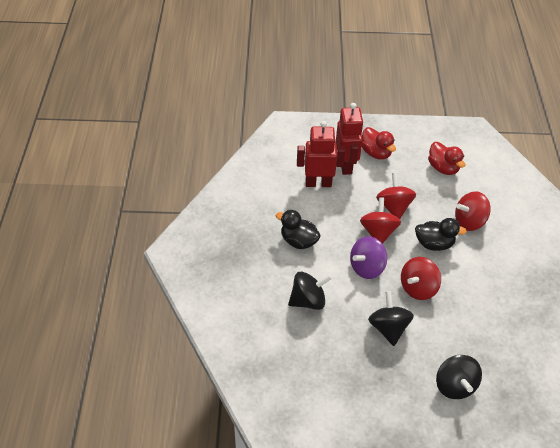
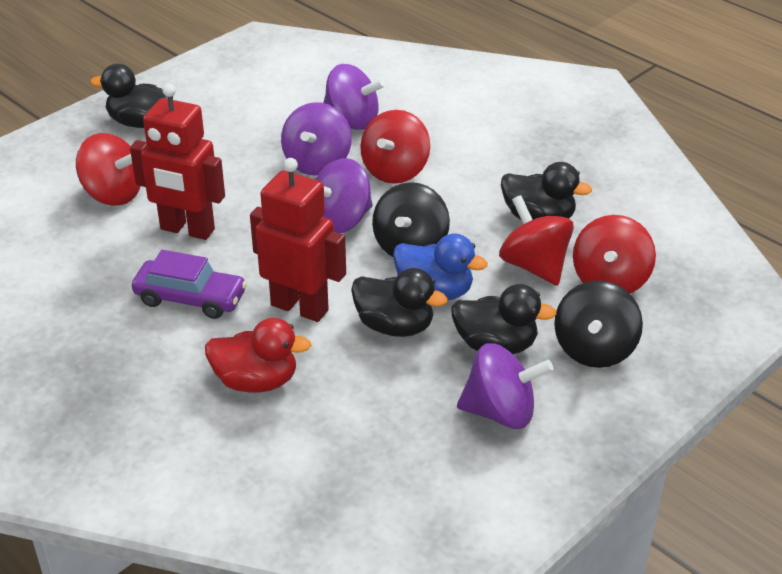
black duck: 2 -> 4
black spinning top: 3 -> 2
blue duck: 0 -> 1
purple car: 0 -> 1
purple spinning top: 1 -> 4
red duck: 2 -> 1

